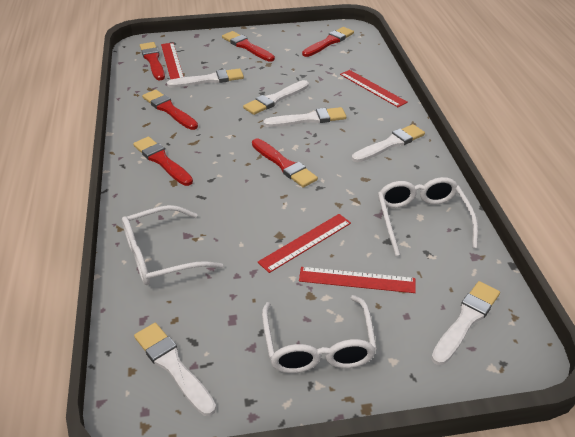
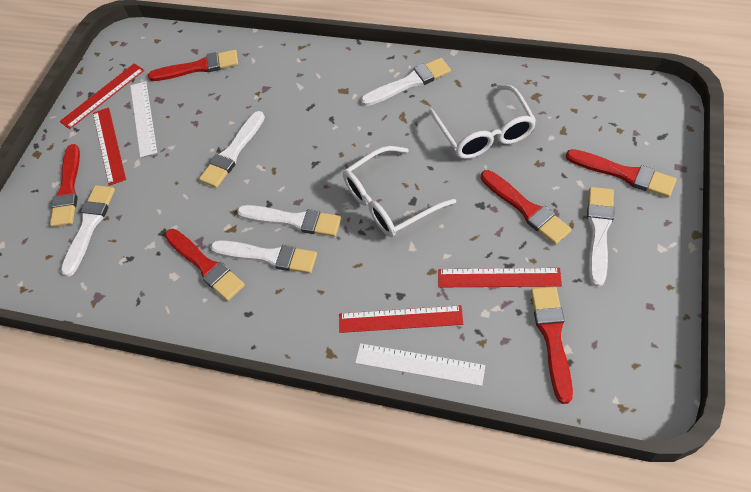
white glasses: 3 -> 2
white ruler: 0 -> 2

